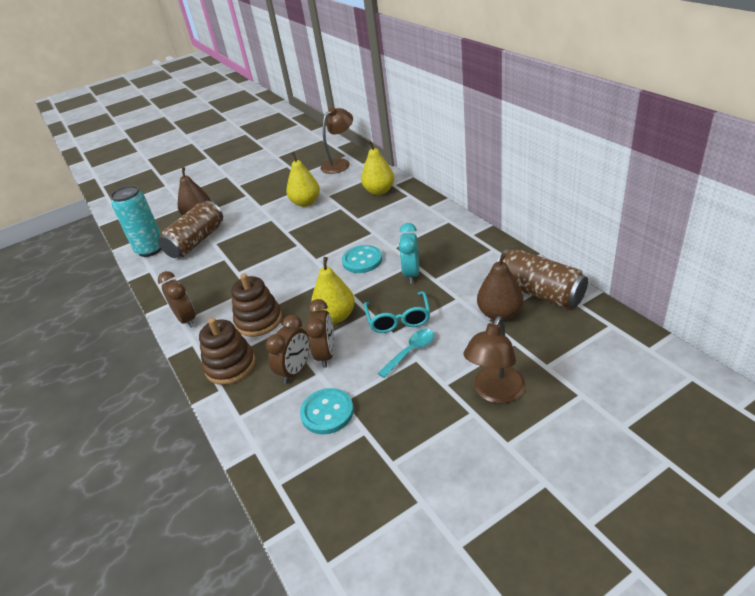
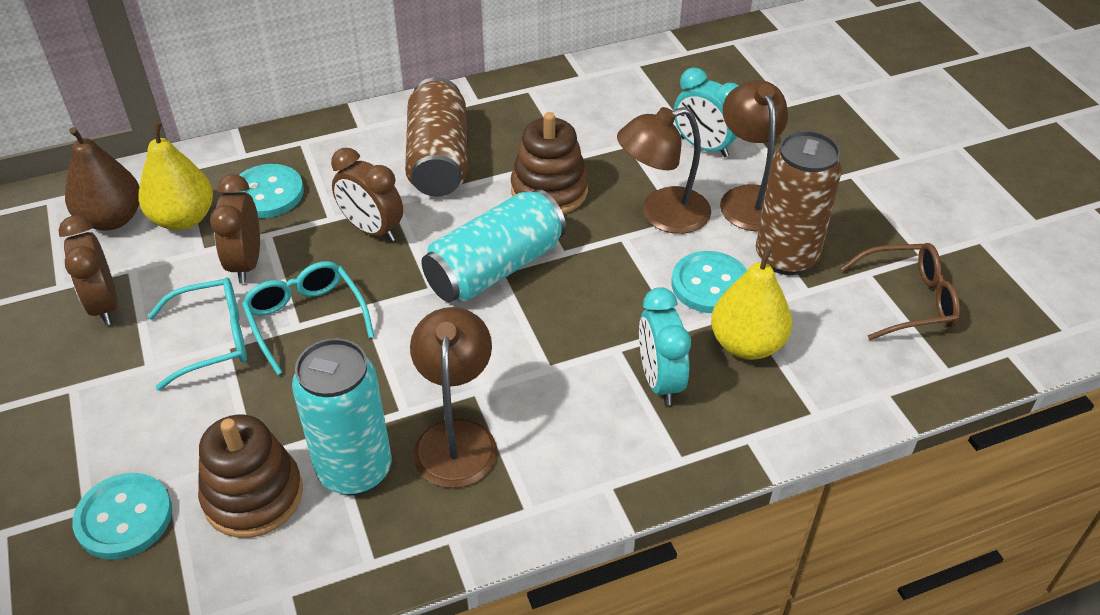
brown glasses: 0 -> 1
brown lamp: 2 -> 3
brown pear: 2 -> 1
turquoise button: 2 -> 3
turquoise can: 1 -> 2
turquoise clock: 1 -> 2
turquoise glasses: 1 -> 2
turquoise spoon: 1 -> 0
yellow pear: 3 -> 2

